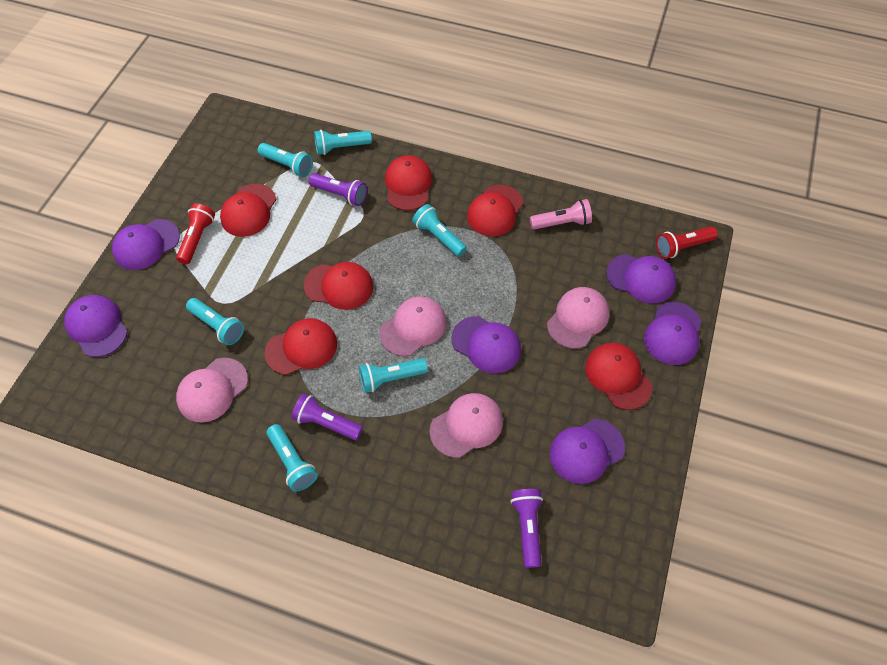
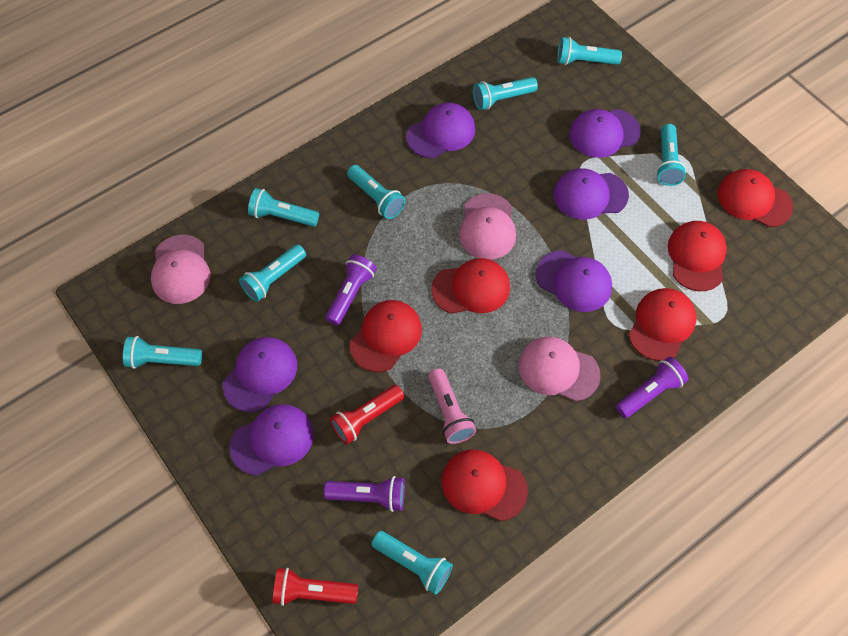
pink cap: 4 -> 3
turquoise flashlight: 6 -> 8

